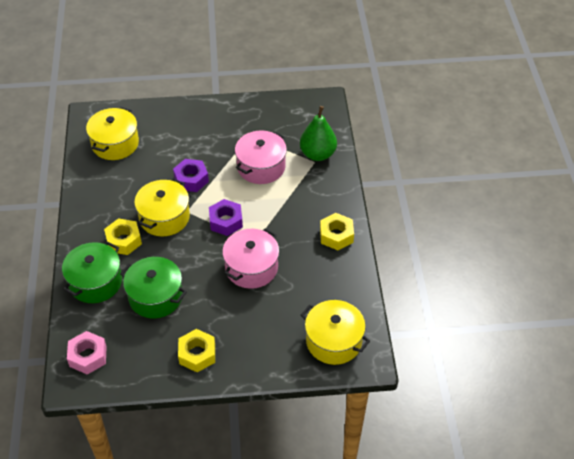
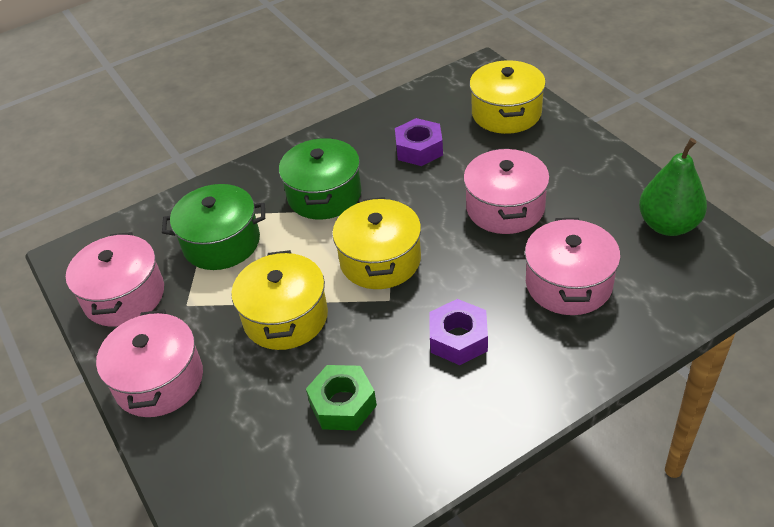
green nut: 0 -> 1
pink nut: 1 -> 0
pink pot: 2 -> 4
yellow nut: 3 -> 0

